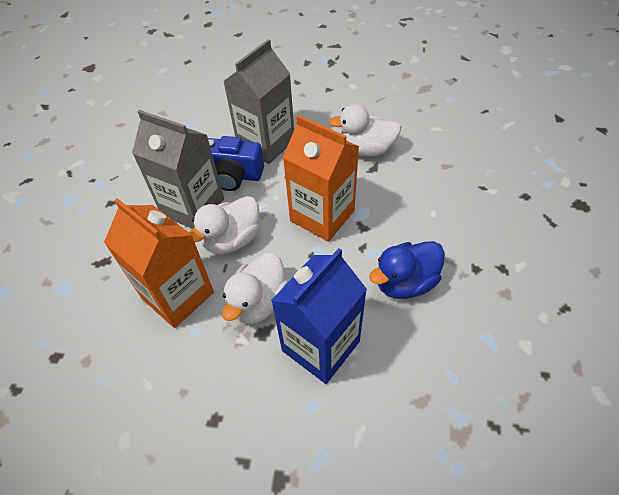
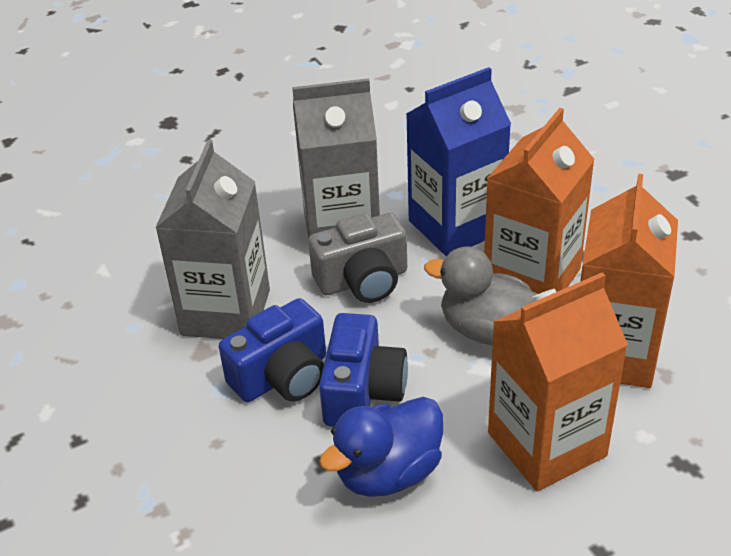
blue camera: 1 -> 2
grey camera: 0 -> 1
grey duck: 0 -> 1
orange carton: 2 -> 3
white duck: 3 -> 0

